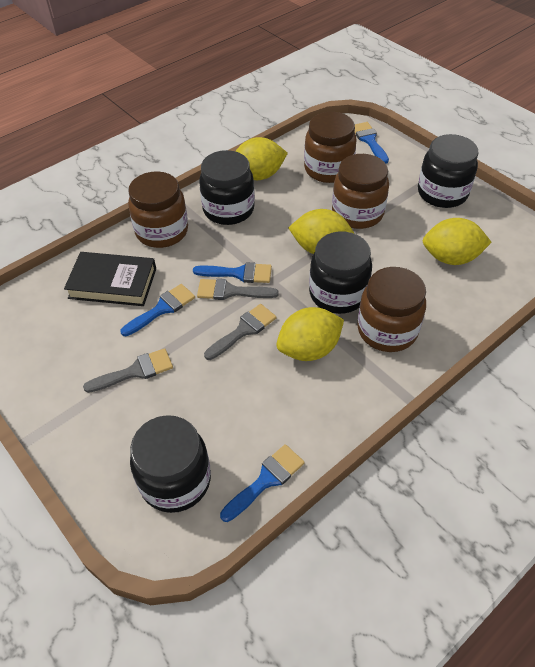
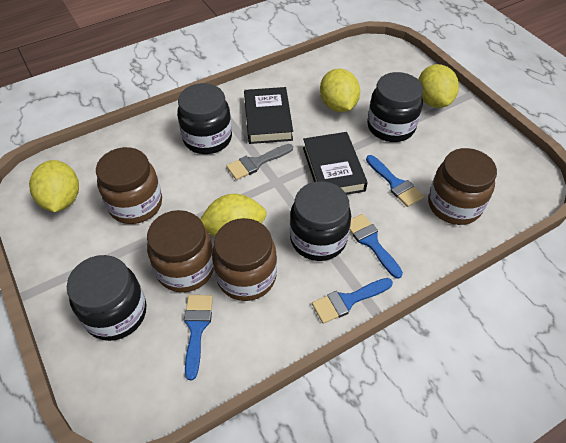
black book: 1 -> 2
grey brush: 3 -> 1

